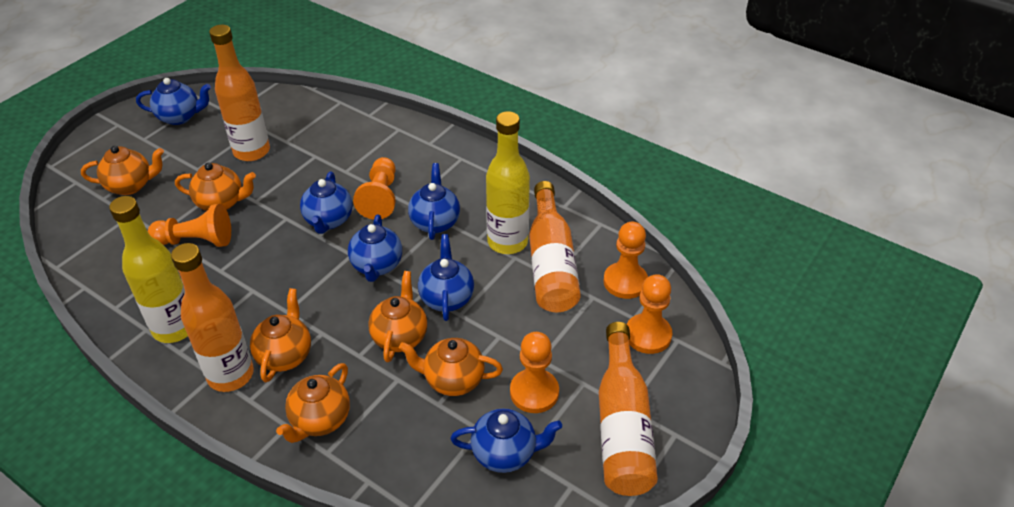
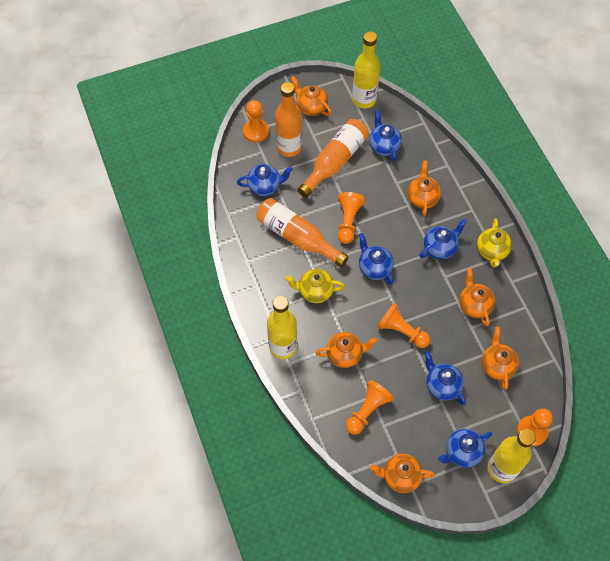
orange bottle: 4 -> 3
yellow bottle: 2 -> 3
yellow teapot: 0 -> 2

